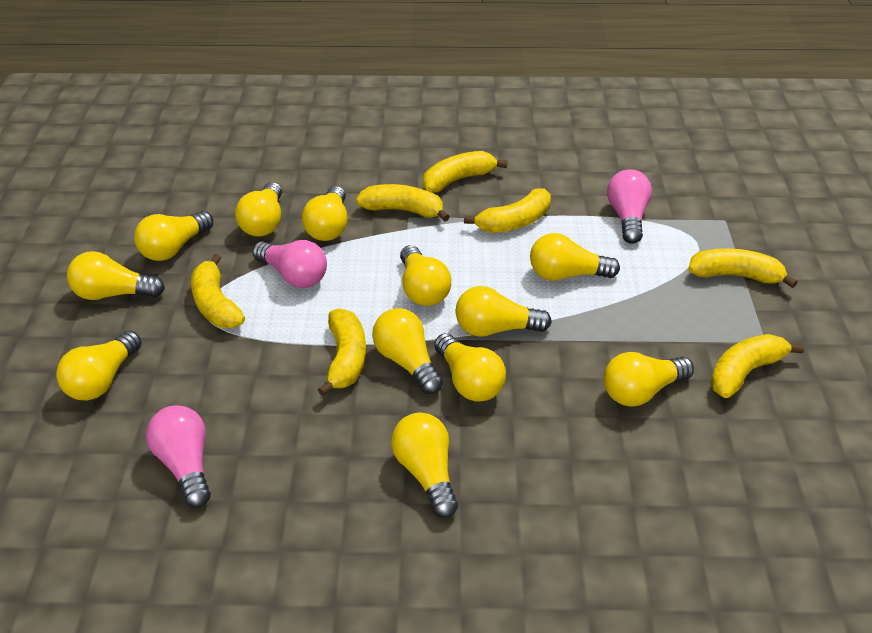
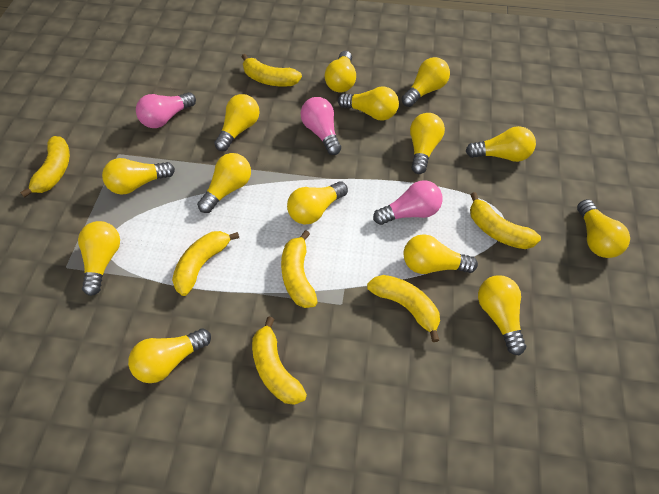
yellow light bulb: 12 -> 14

